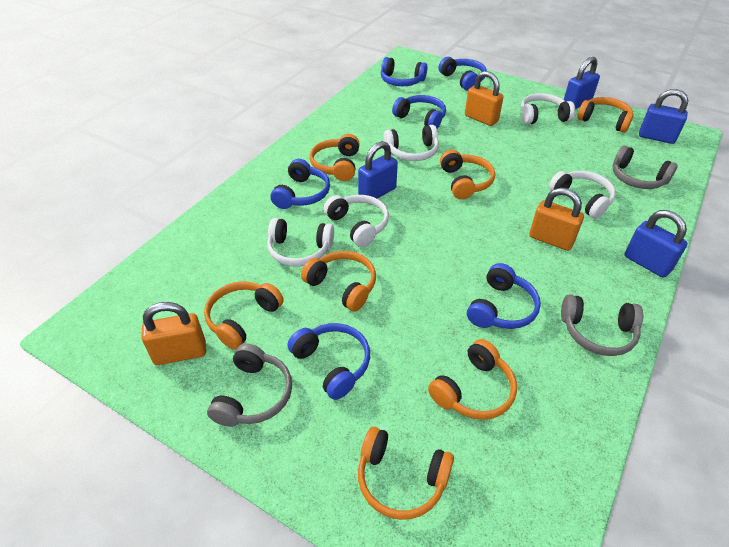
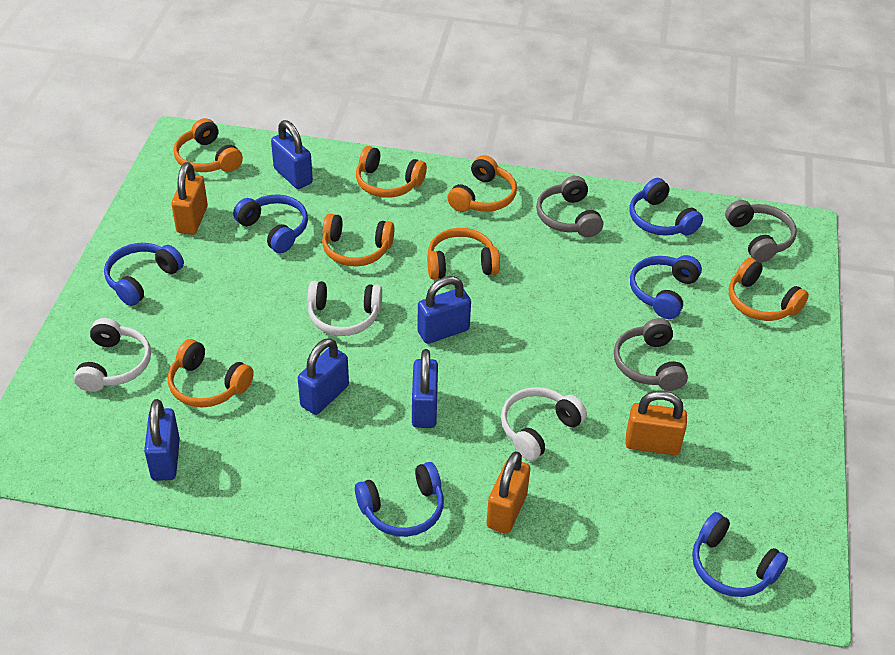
blue padlock: 4 -> 5
white headphones: 5 -> 3

